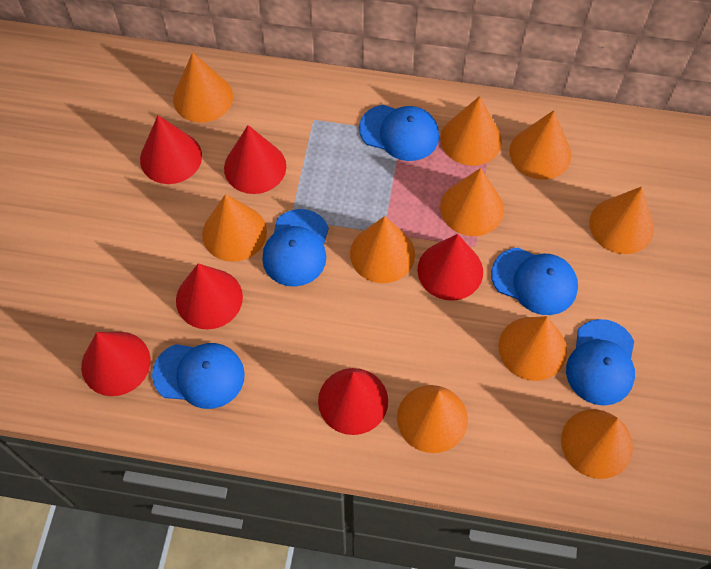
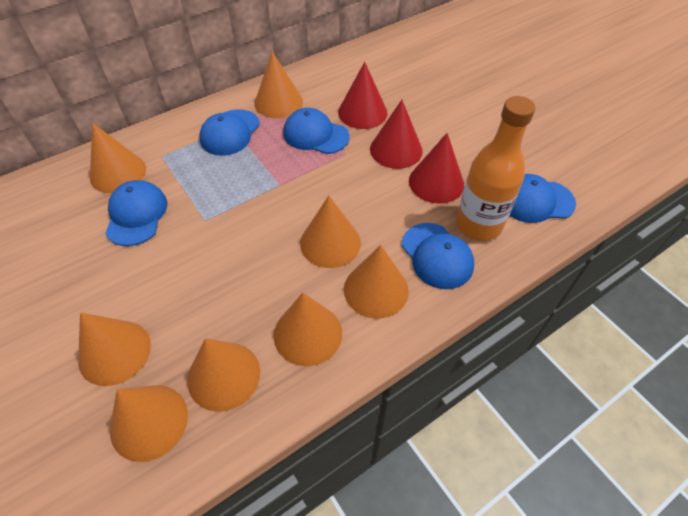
orange bottle: 0 -> 1
orange cone: 10 -> 8
red cone: 6 -> 3

